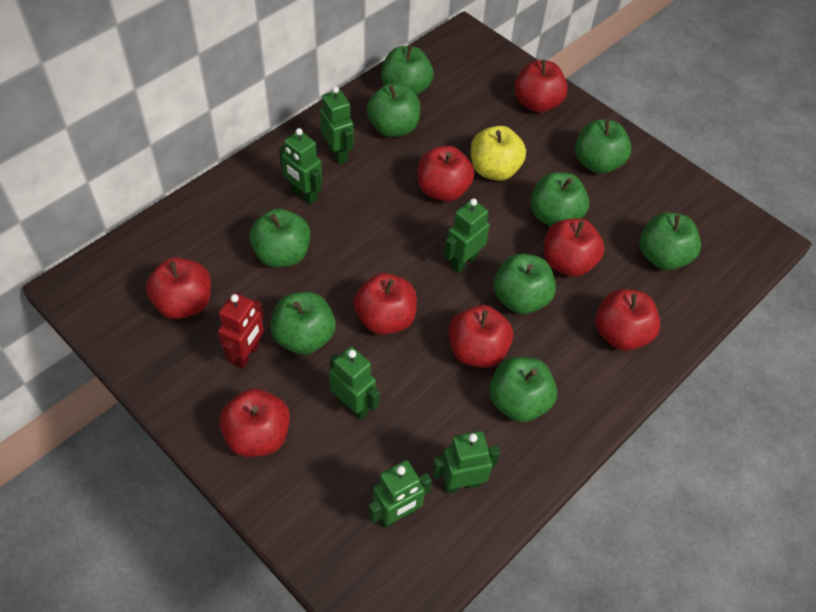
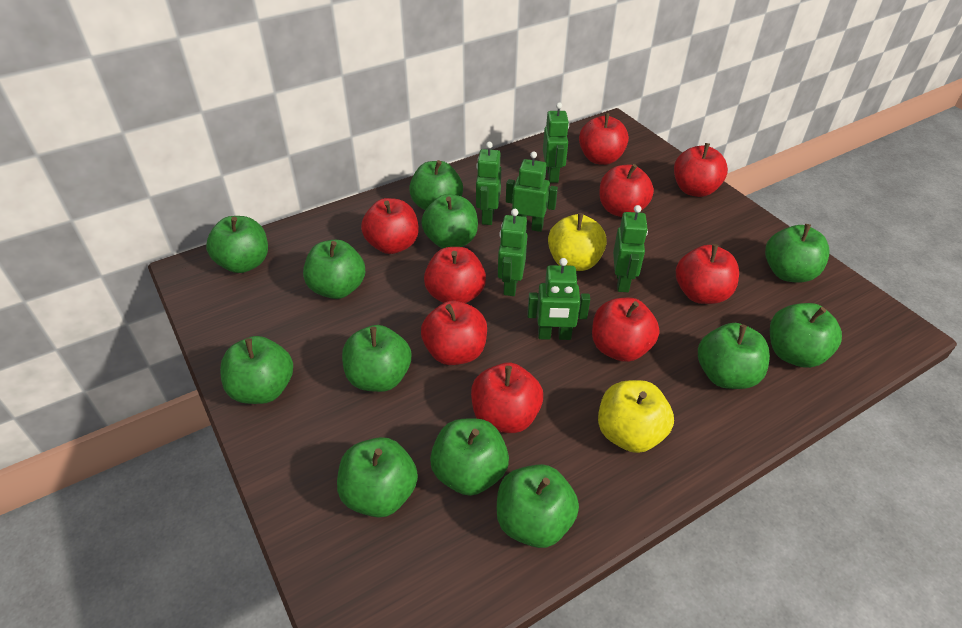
green apple: 9 -> 12
red apple: 8 -> 9
red robot: 1 -> 0
yellow apple: 1 -> 2

